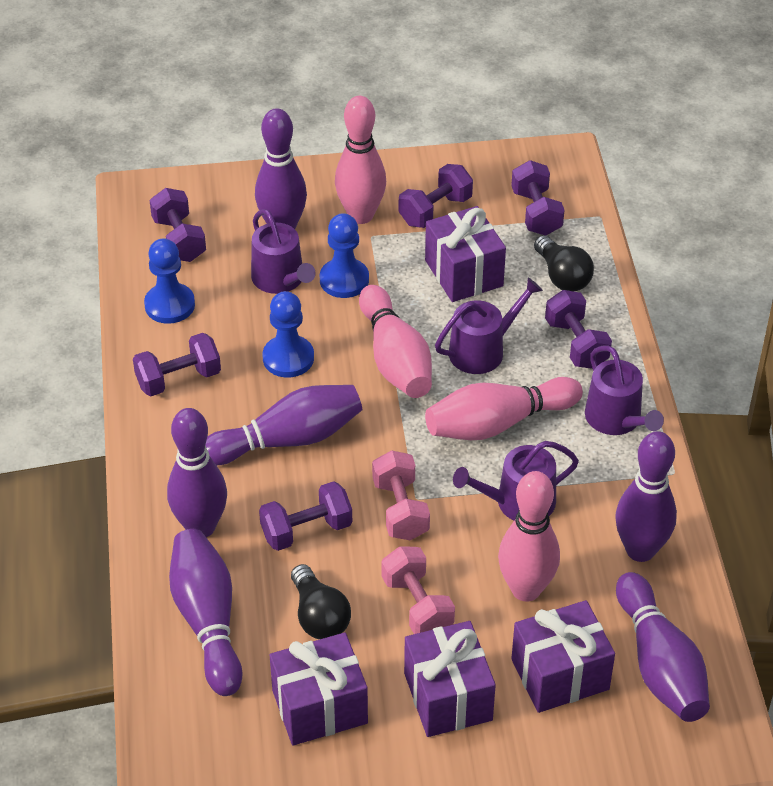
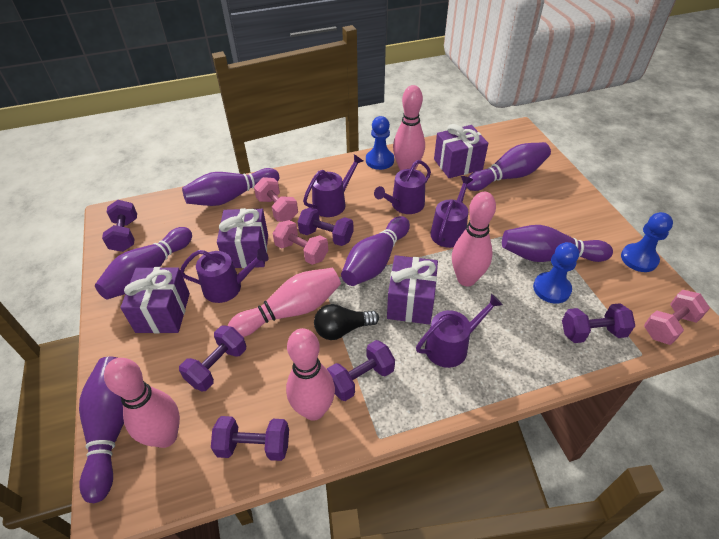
black light bulb: 2 -> 1
pink bowling pin: 4 -> 5
pink dumbbell: 2 -> 3
purple watering can: 4 -> 5

